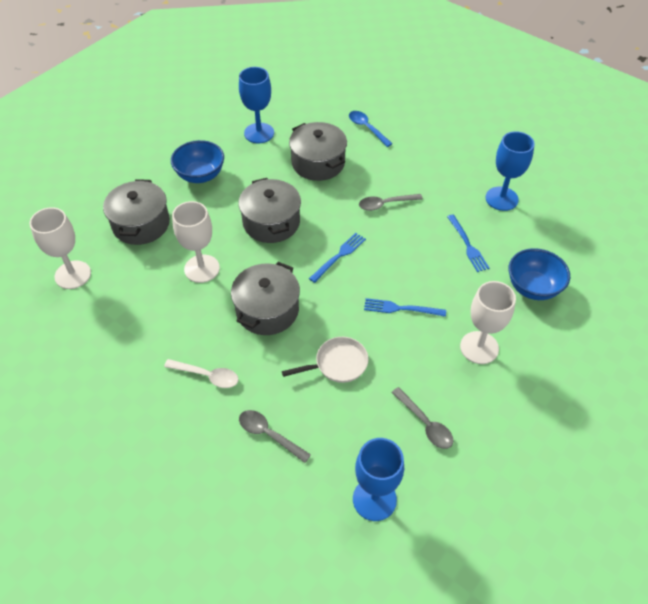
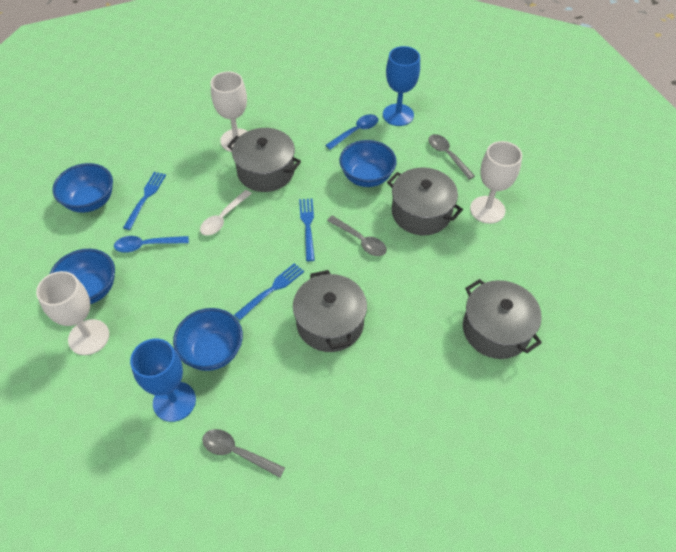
blue bowl: 2 -> 4
blue goblet: 3 -> 2
blue spoon: 1 -> 2
white pan: 1 -> 0

